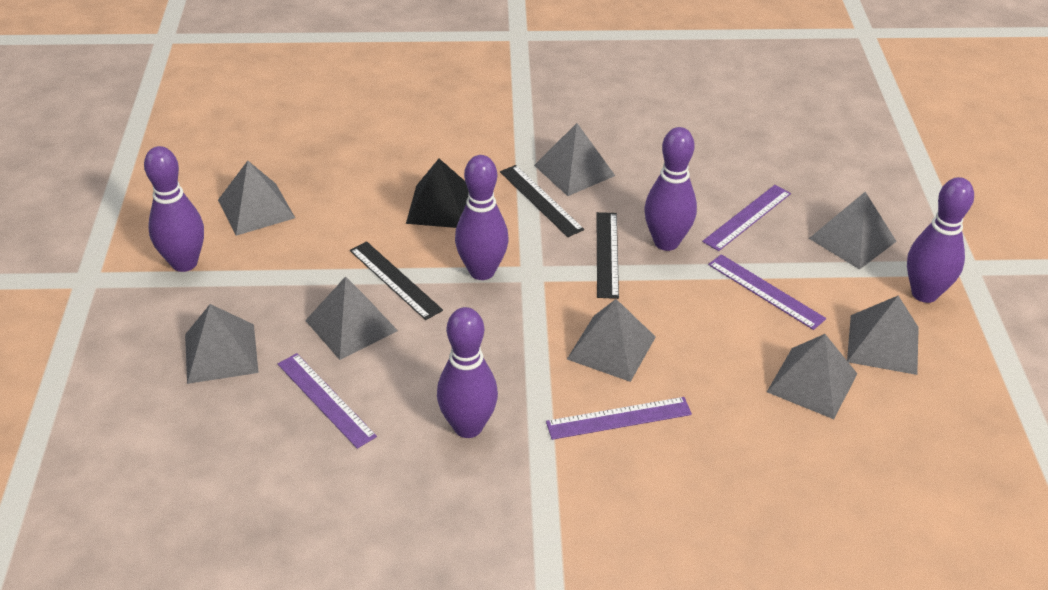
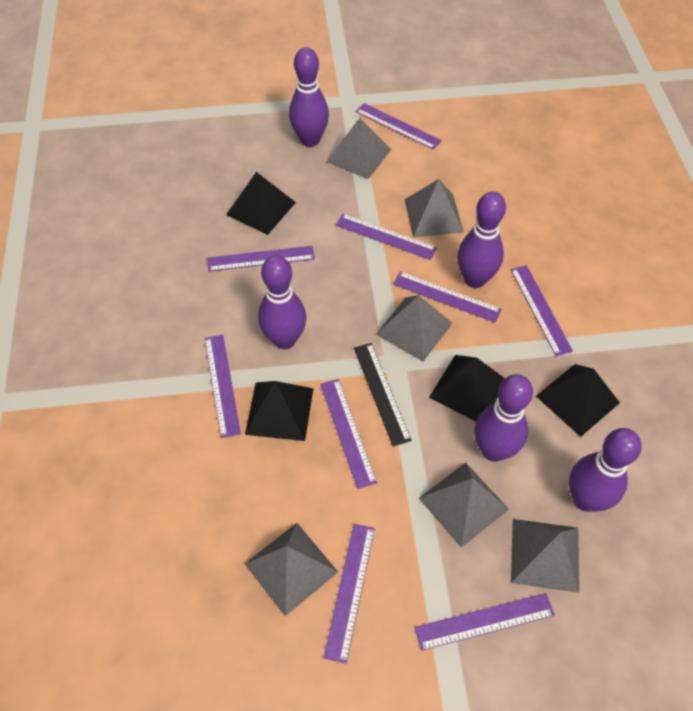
black pyramid: 1 -> 4
black ruler: 3 -> 1
grey pyramid: 8 -> 6
purple ruler: 4 -> 9

